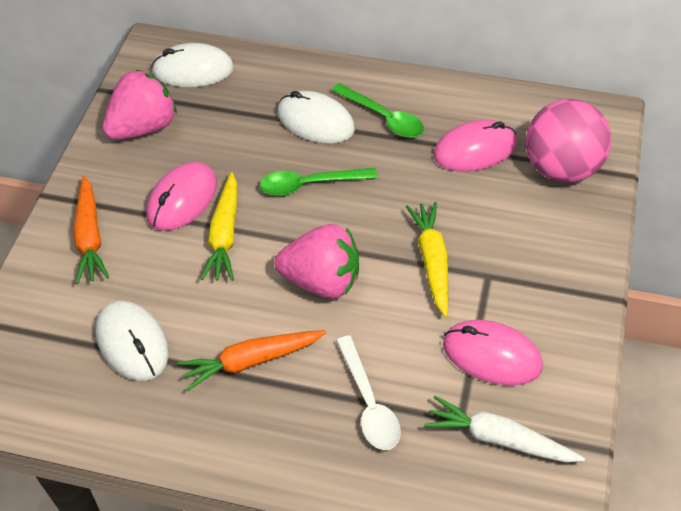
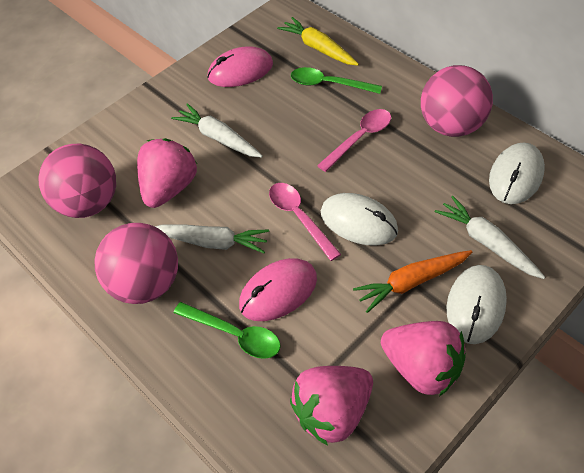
orange carrot: 2 -> 1
pink ball: 1 -> 3
pink mouse: 3 -> 2
pink spoon: 0 -> 2
pink strawberry: 2 -> 3
white carrot: 1 -> 3
white spoon: 1 -> 0
yellow carrot: 2 -> 1

